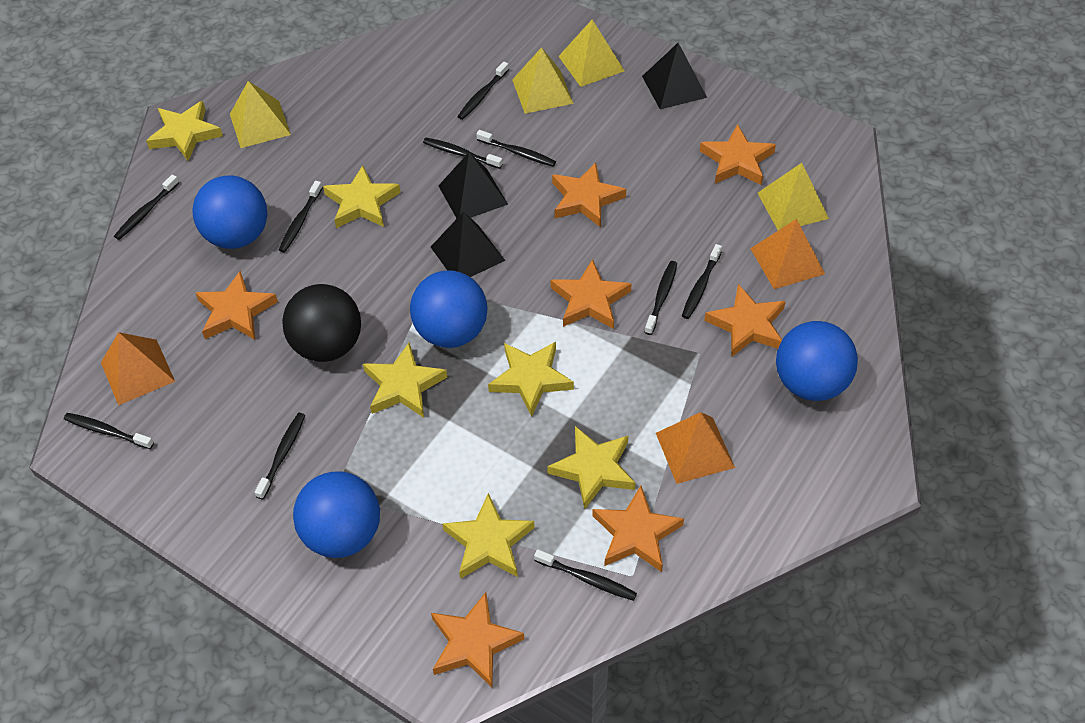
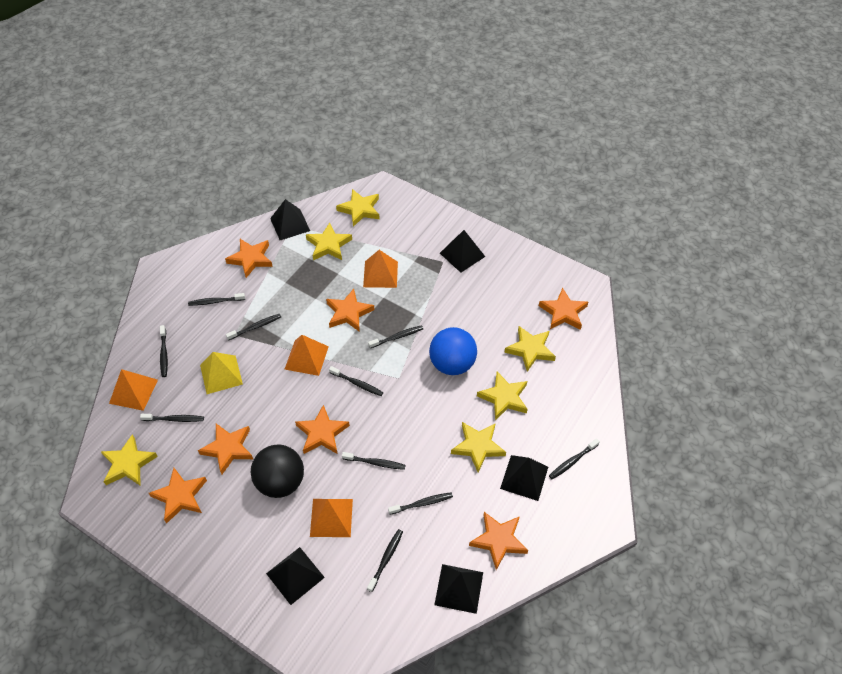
black pyramid: 3 -> 5
blue ball: 4 -> 1
orange pyramid: 3 -> 4
yellow pyramid: 4 -> 1

